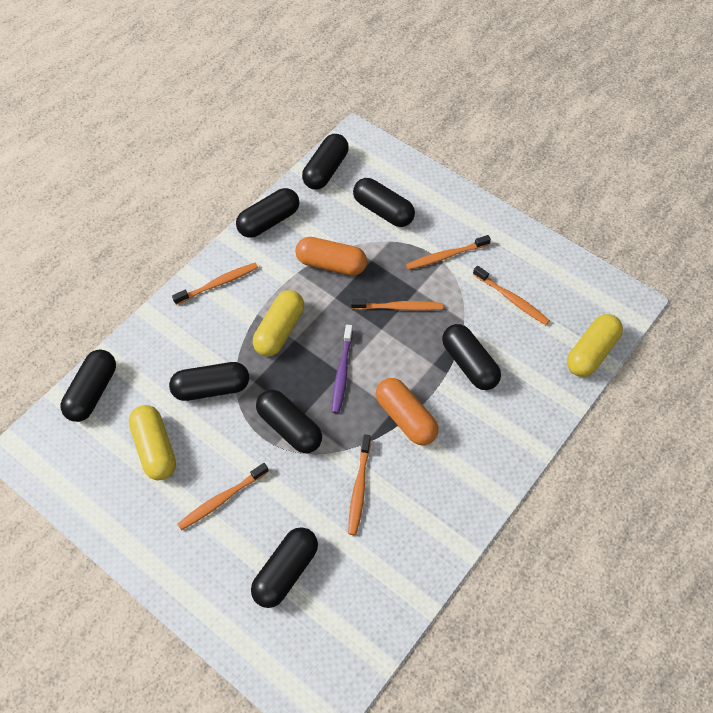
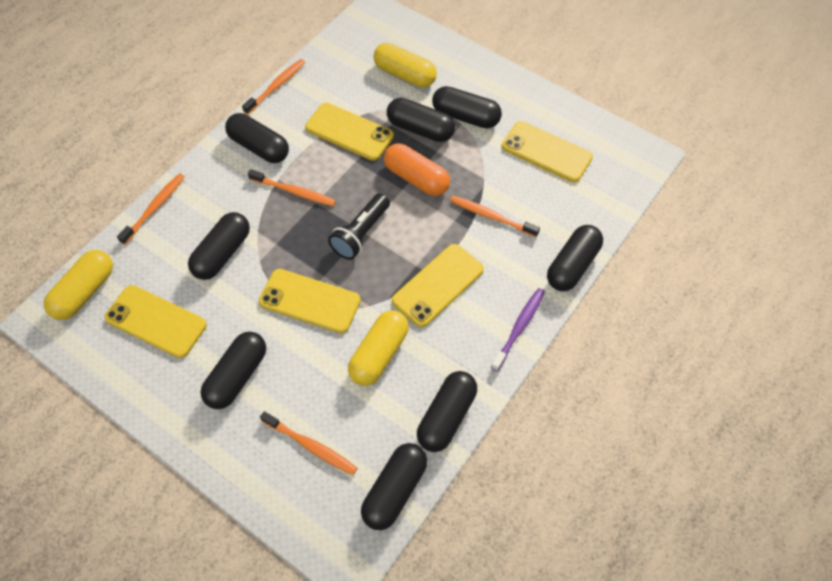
black flashlight: 0 -> 1
orange capsule: 2 -> 1
orange toothbrush: 6 -> 5
yellow phone: 0 -> 5

